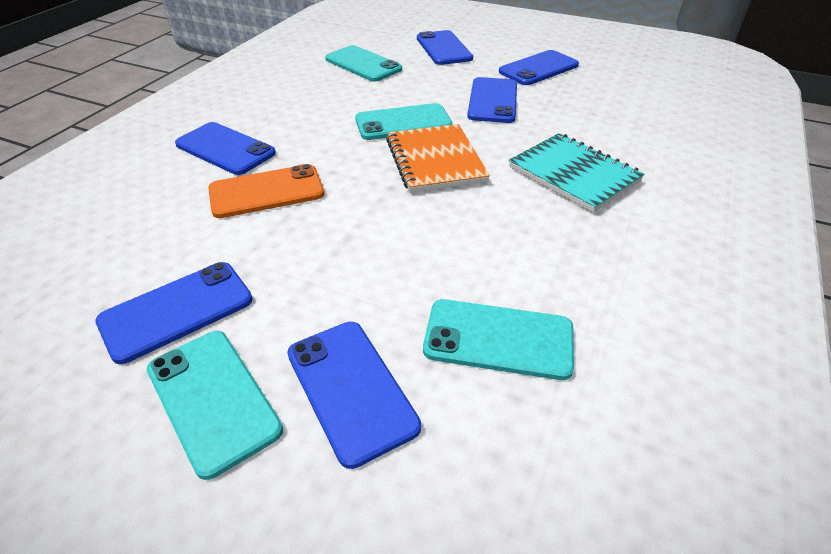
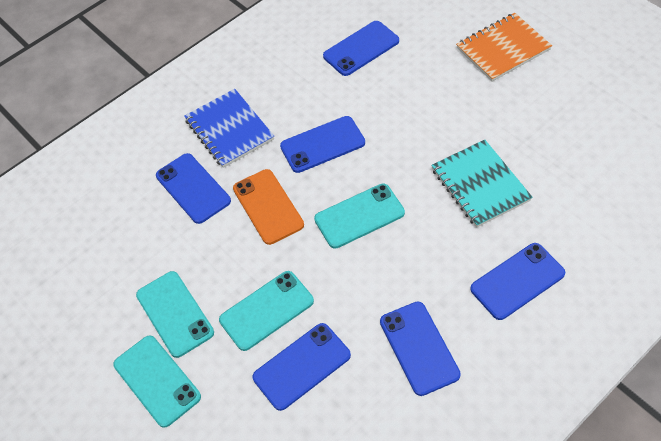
blue notebook: 0 -> 1

